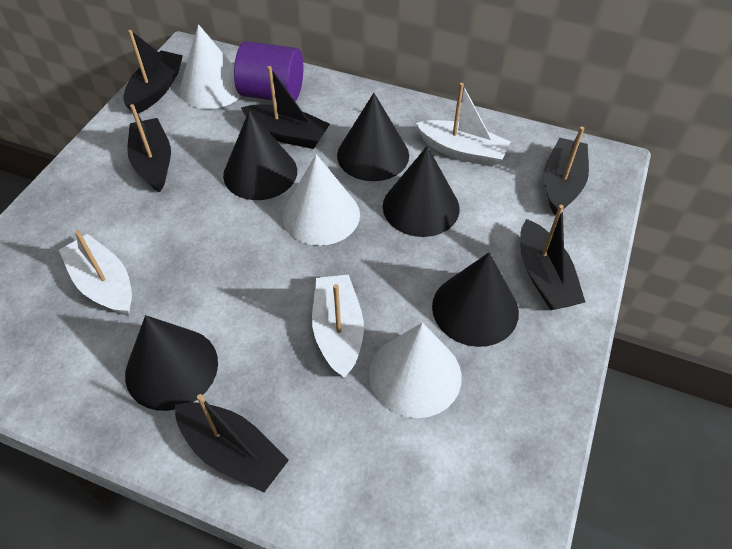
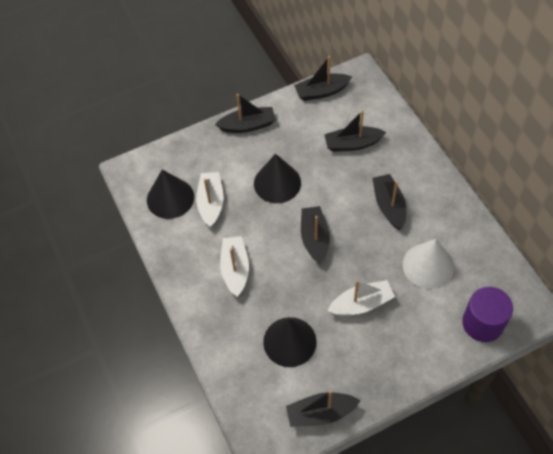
black cone: 5 -> 3
white cone: 3 -> 1

